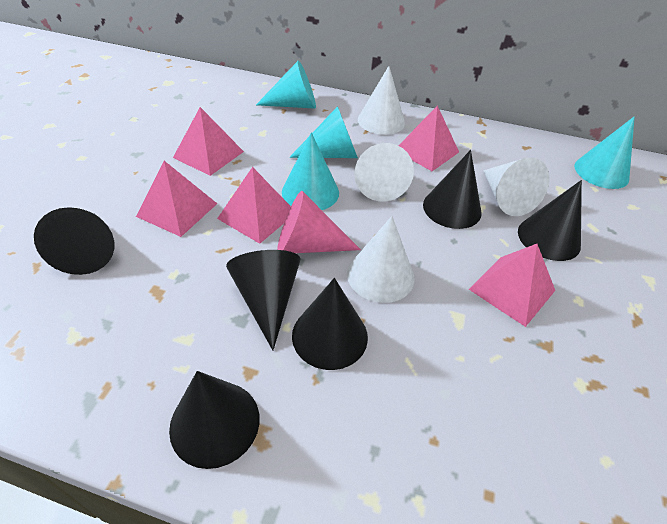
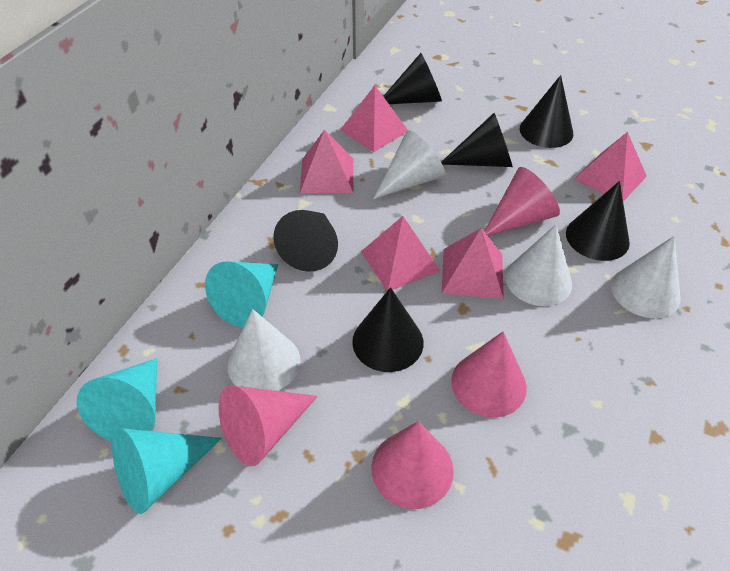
pink cone: 1 -> 4
turquoise cone: 4 -> 3

